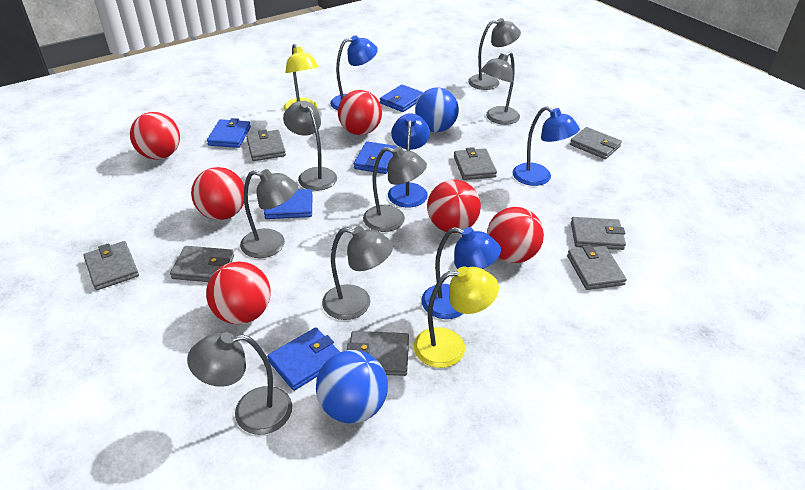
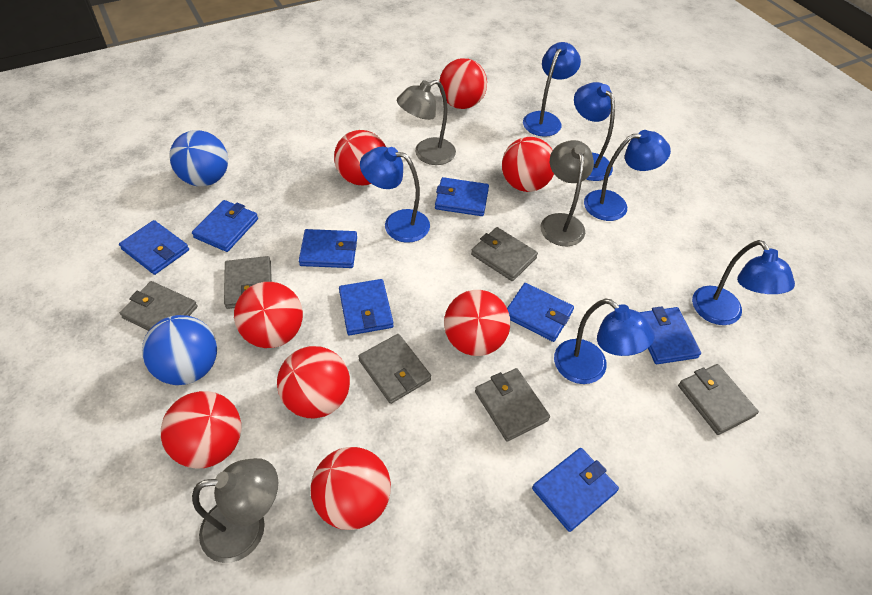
blue lamp: 4 -> 6
blue wallet: 5 -> 8
grey lamp: 7 -> 3
grey wallet: 8 -> 6
red ball: 6 -> 8
yellow lamp: 2 -> 0

